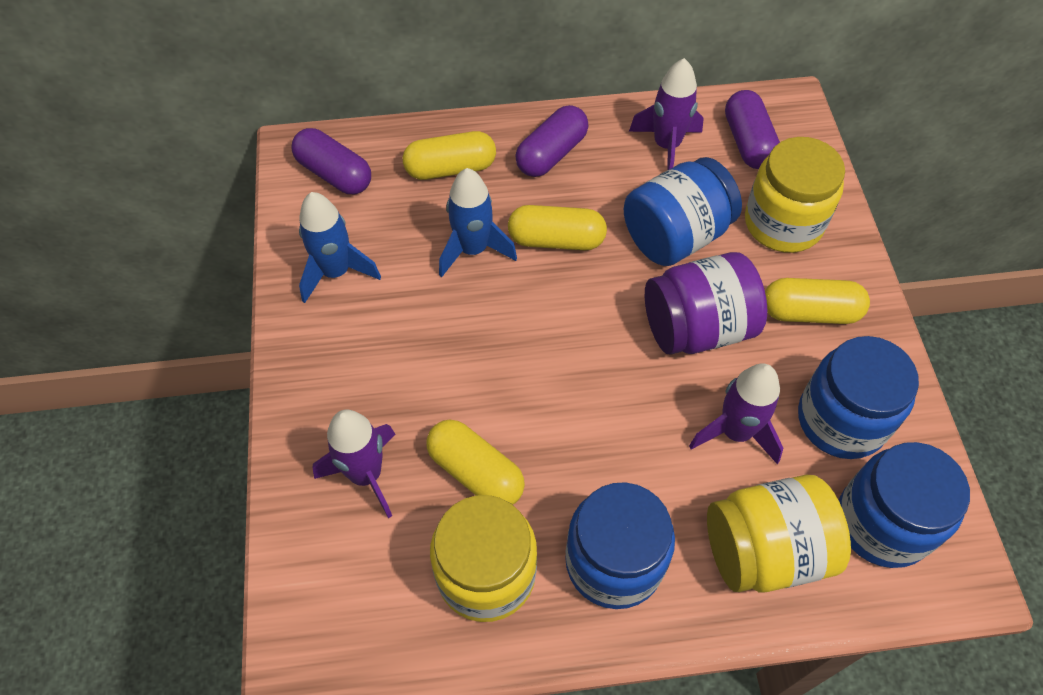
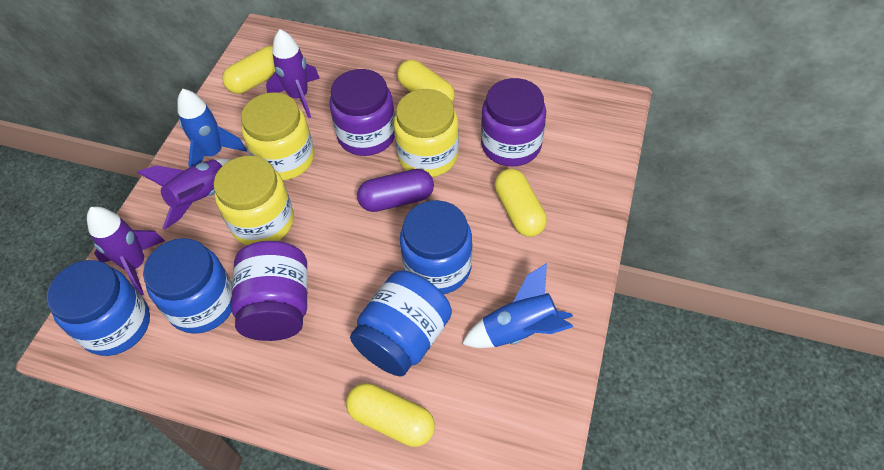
purple capsule: 3 -> 1
purple jar: 1 -> 3

